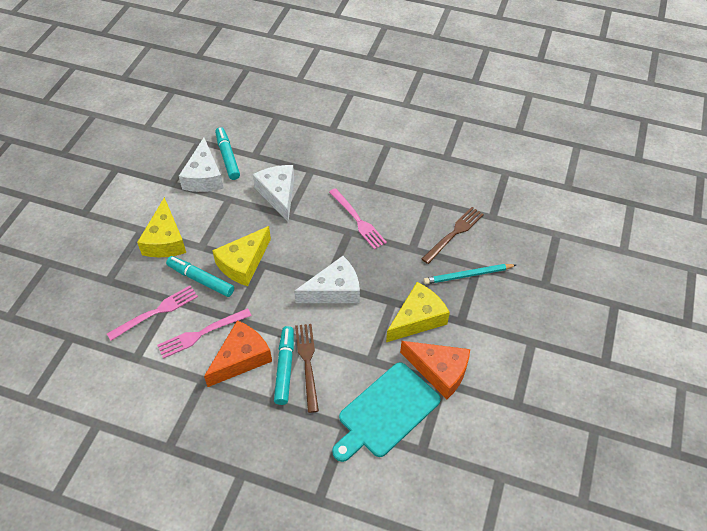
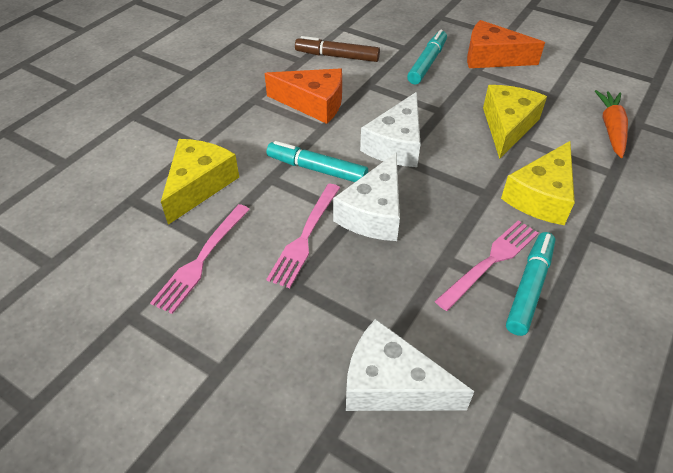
brown fork: 2 -> 0
brown marker: 0 -> 1
orange carrot: 0 -> 1
turquoise cutting board: 1 -> 0
turquoise pencil: 1 -> 0

